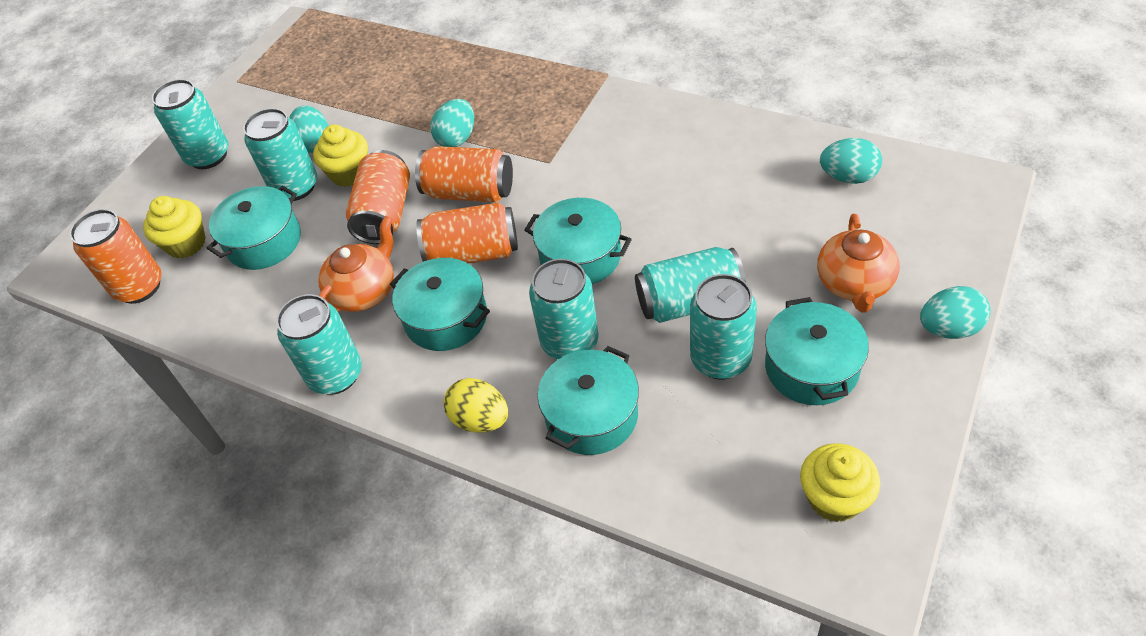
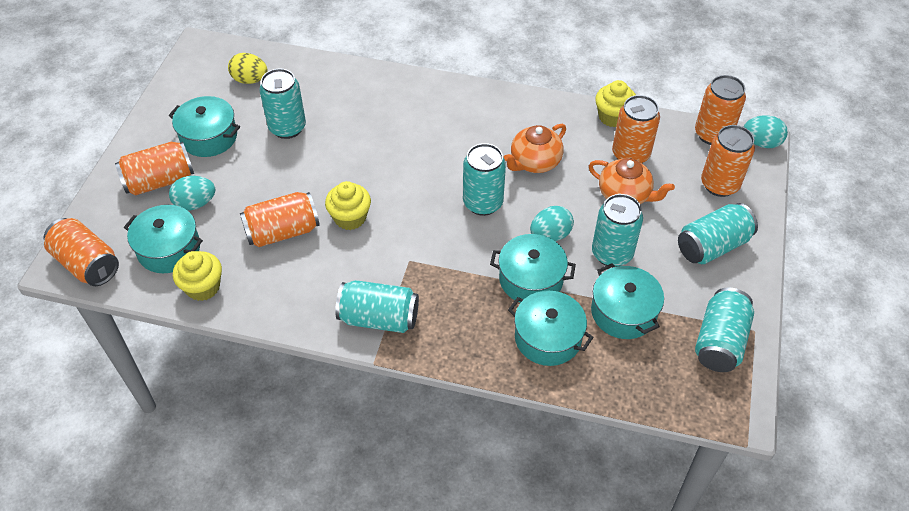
orange can: 4 -> 6
turquoise egg: 4 -> 3

